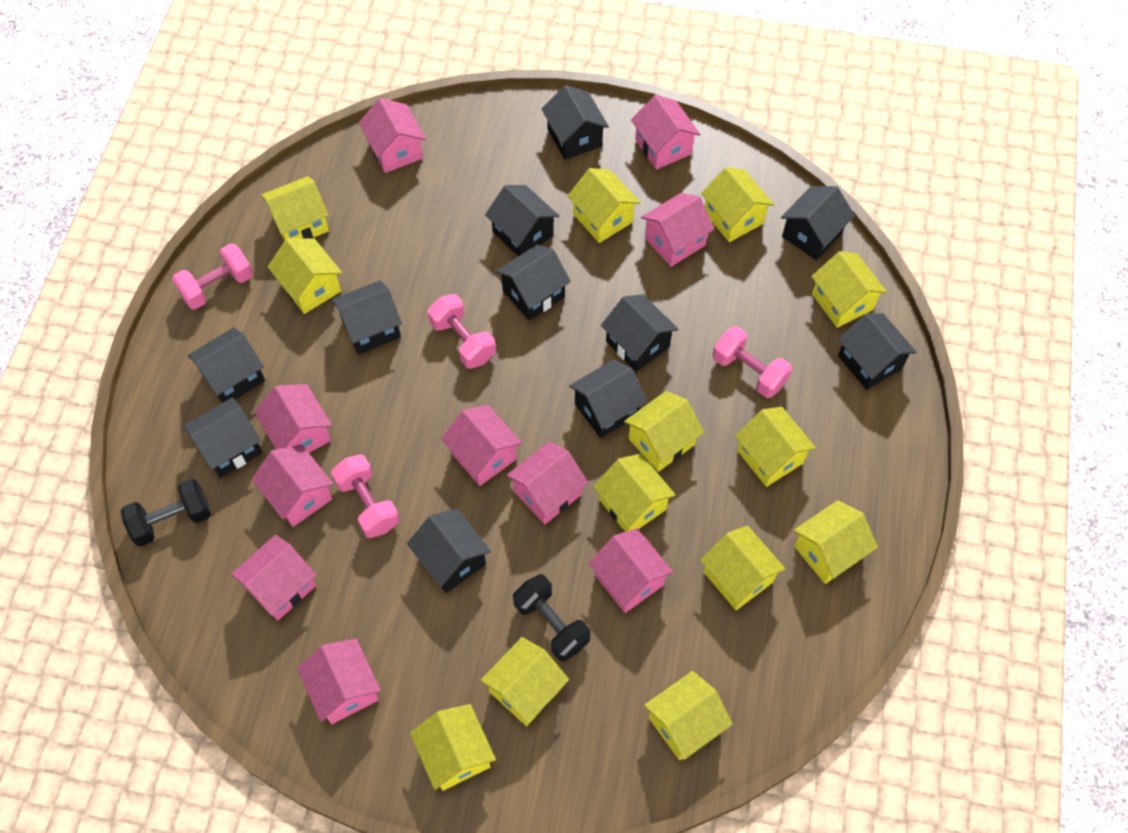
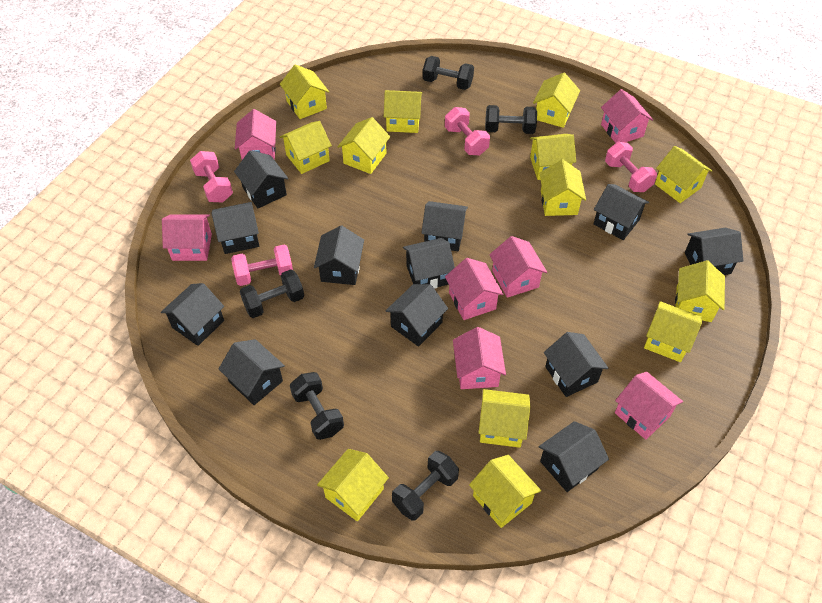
black dumbbell: 2 -> 5
black house: 11 -> 12
pink house: 10 -> 7

